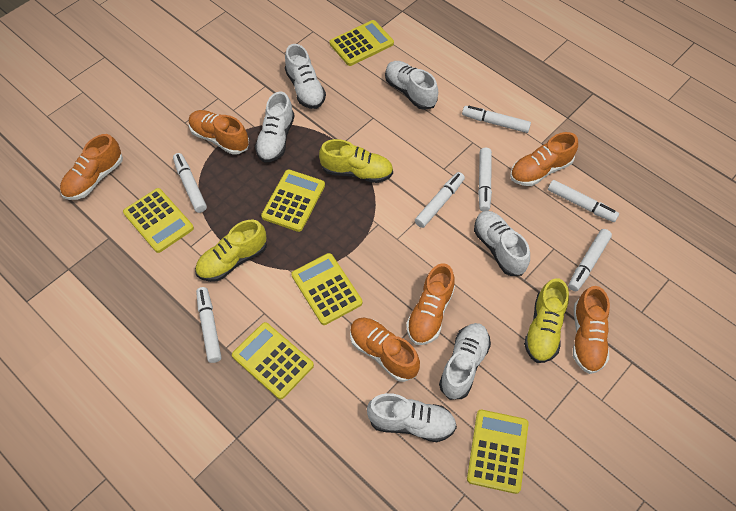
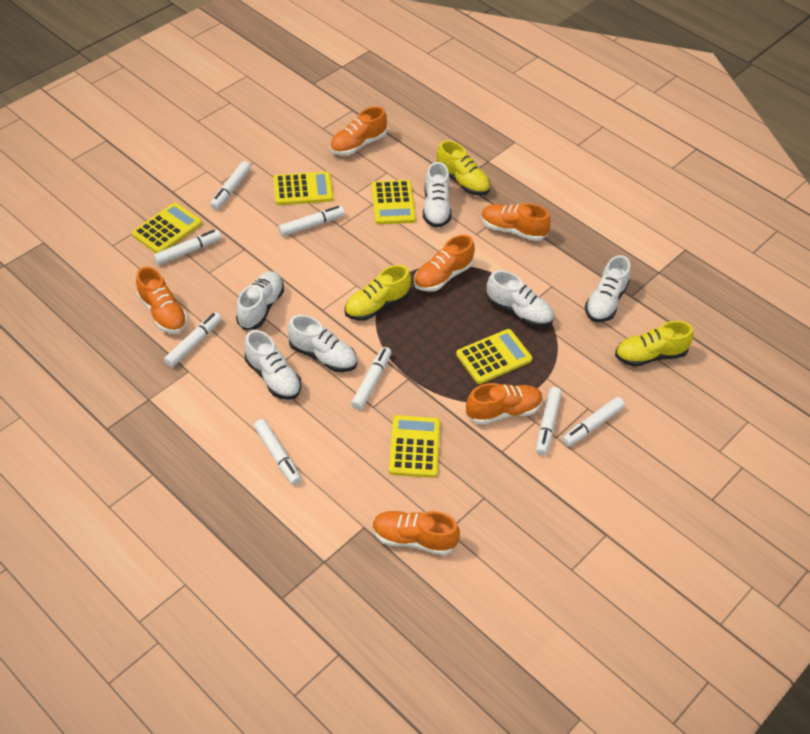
white marker: 7 -> 8
yellow calculator: 6 -> 5

